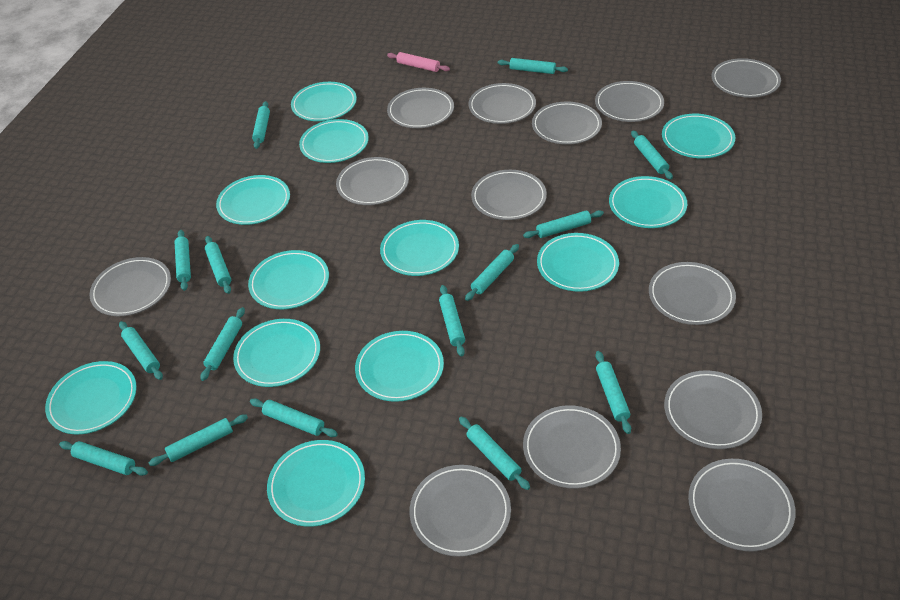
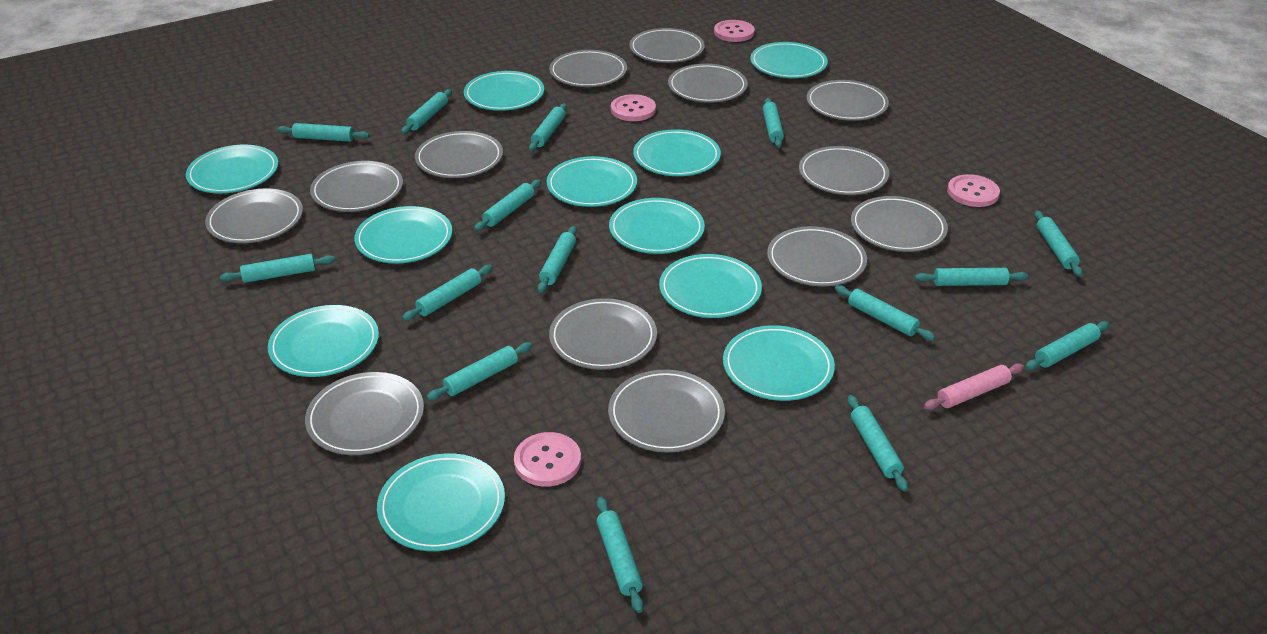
pink button: 0 -> 4
turquoise plate: 12 -> 11

